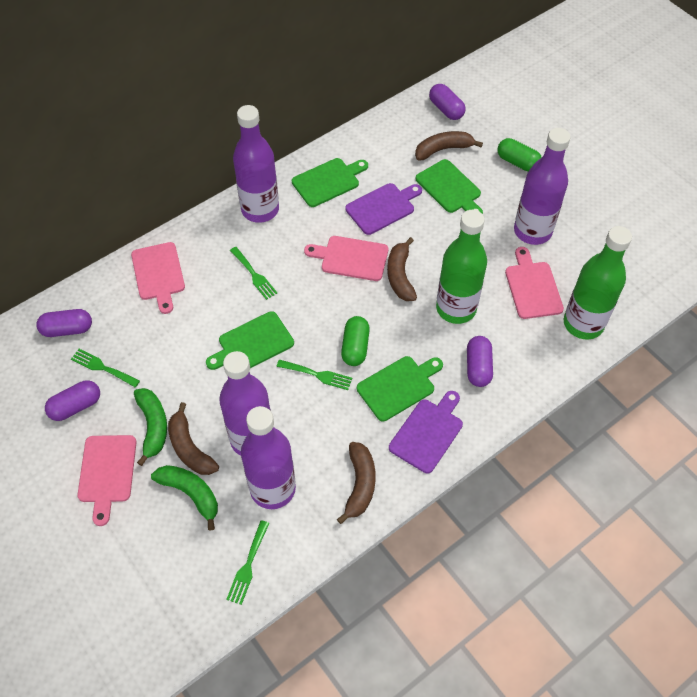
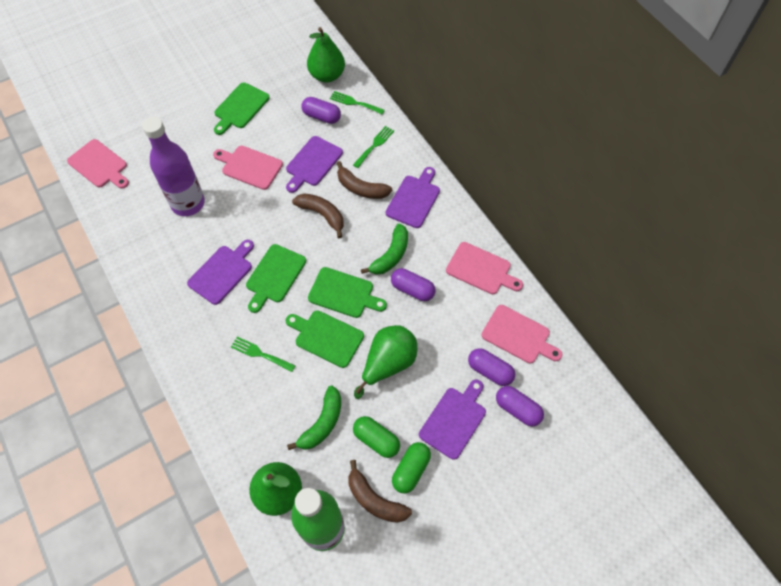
brown banana: 4 -> 3
green bottle: 2 -> 1
green fork: 4 -> 3
green pear: 0 -> 3
purple bottle: 4 -> 1
purple cutting board: 2 -> 4

